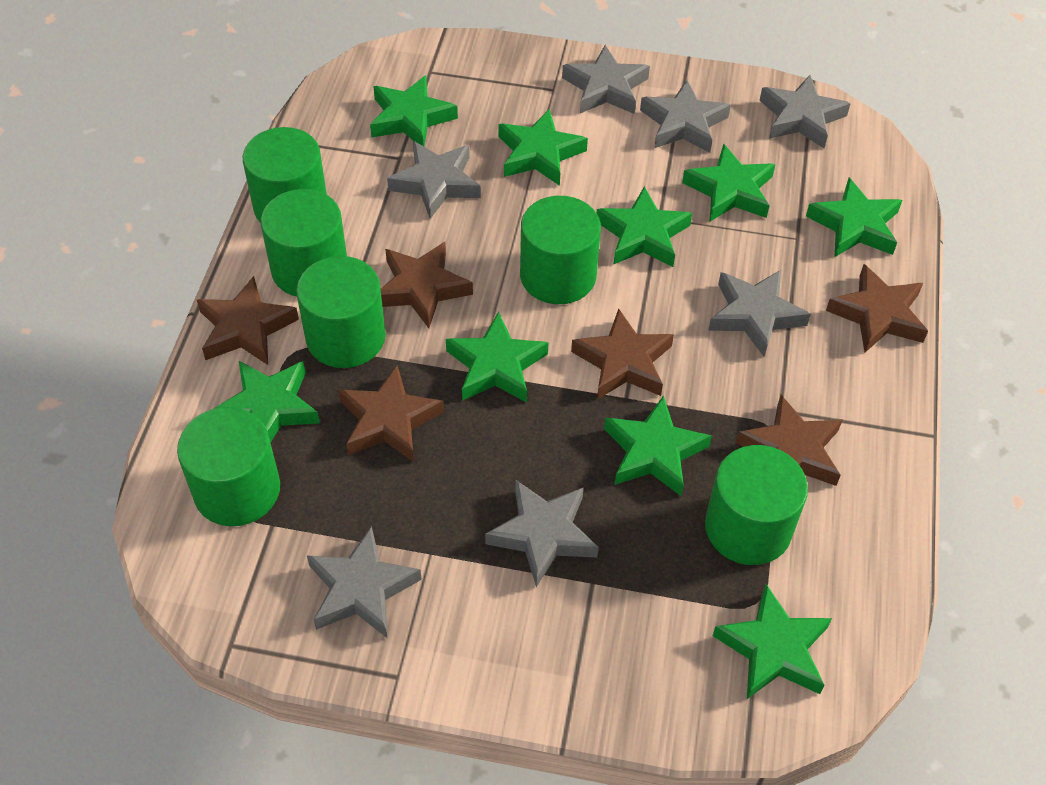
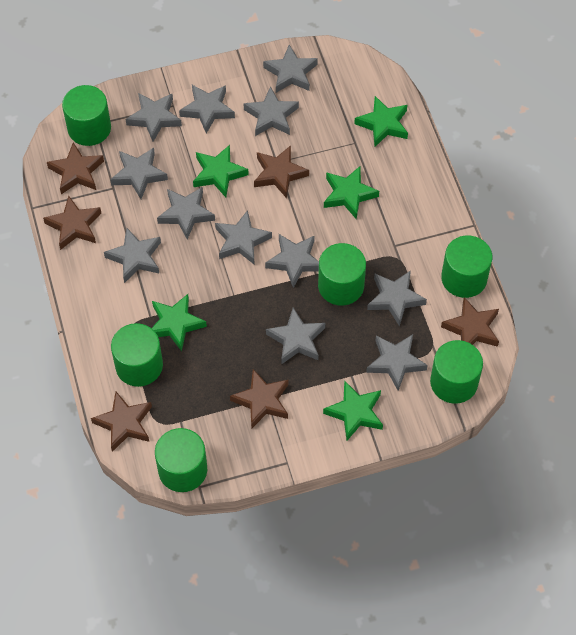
green star: 9 -> 5
grey star: 7 -> 12

